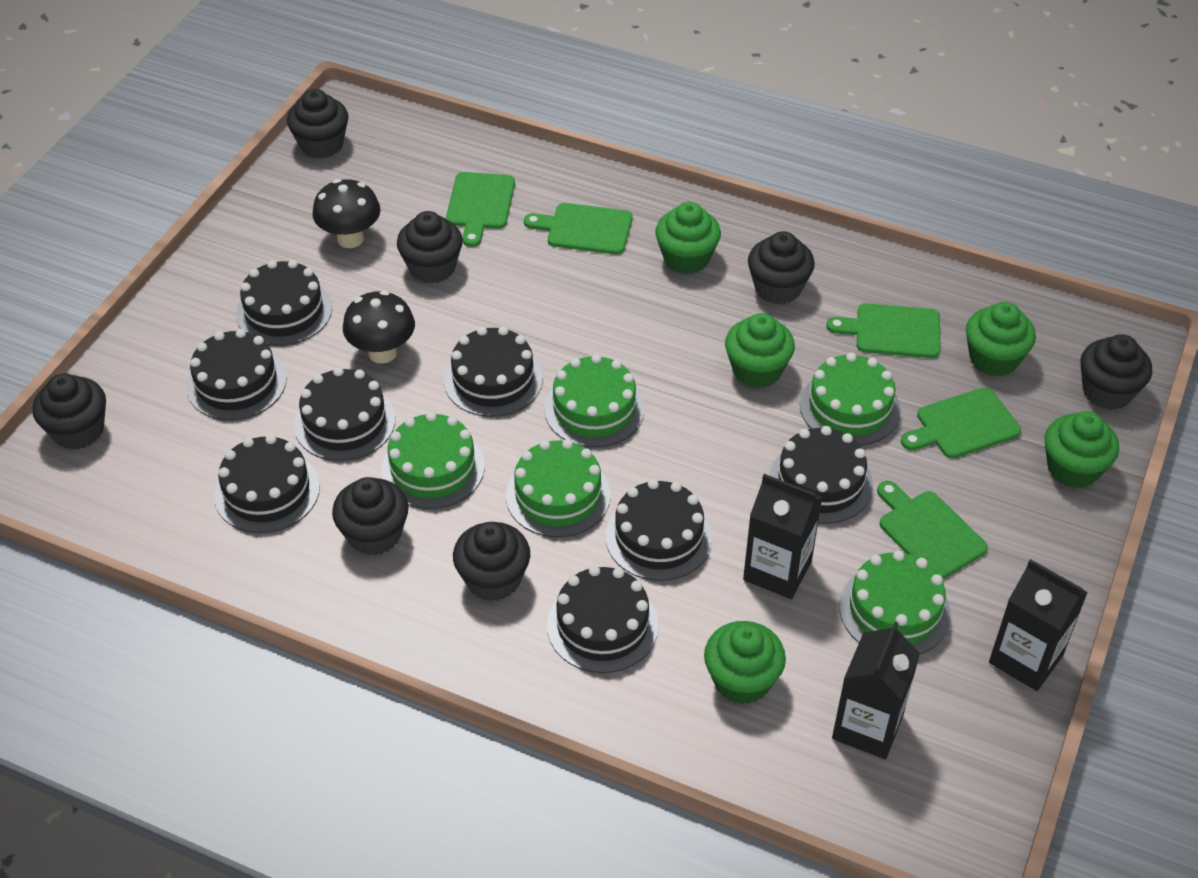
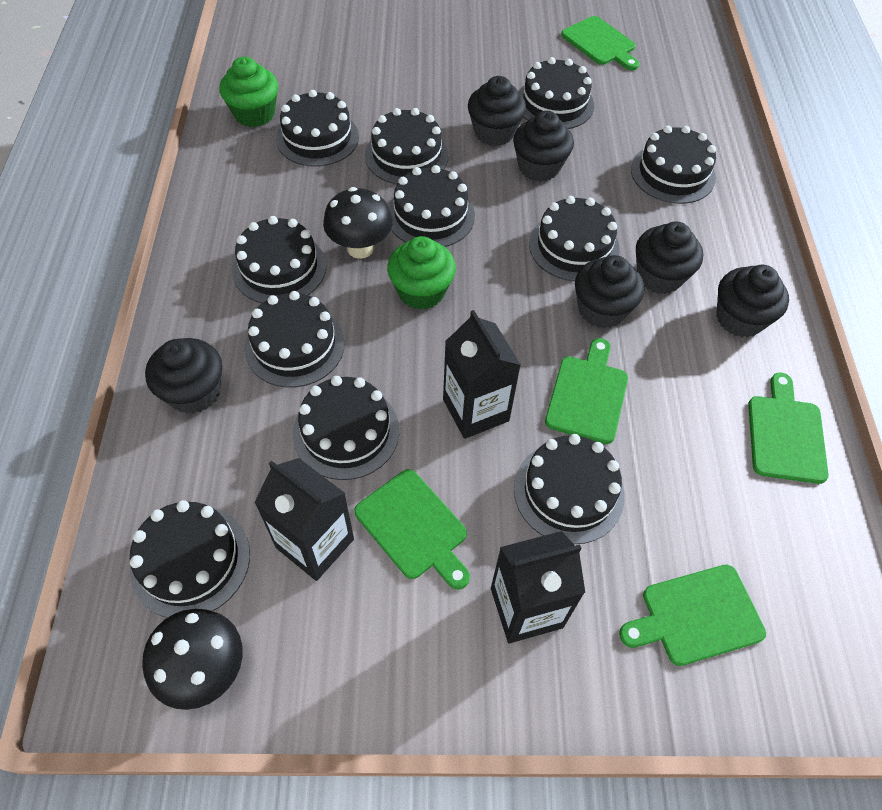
black cake: 8 -> 11
black cupcake: 7 -> 6
green cake: 5 -> 0
green cupcake: 5 -> 2

